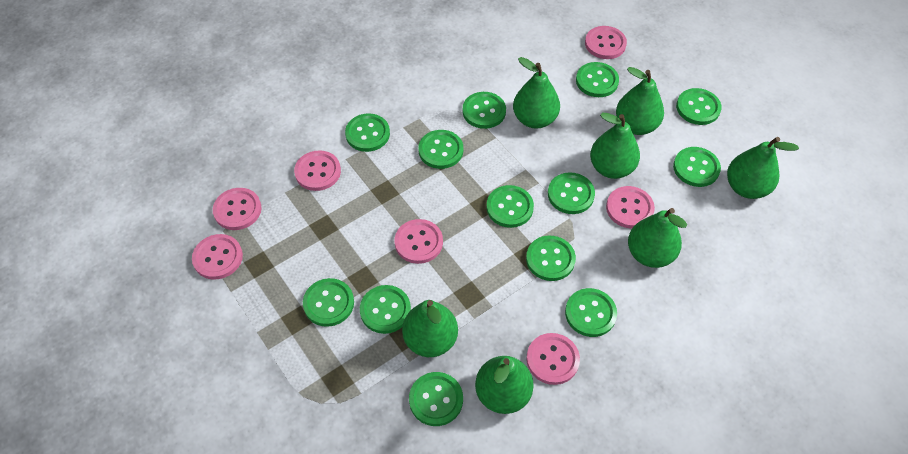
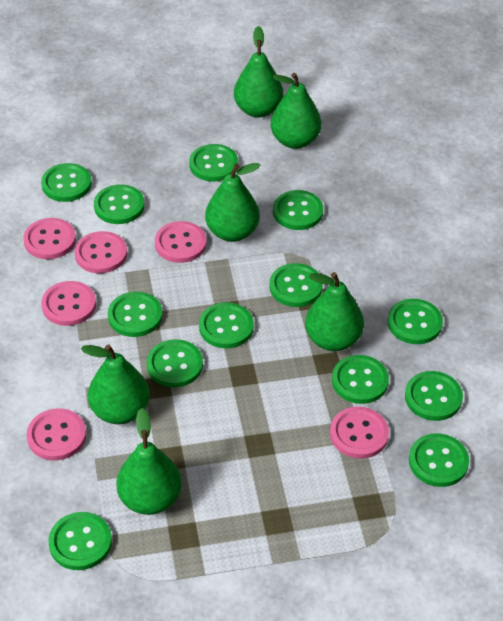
green pear: 7 -> 6
pink button: 7 -> 6

